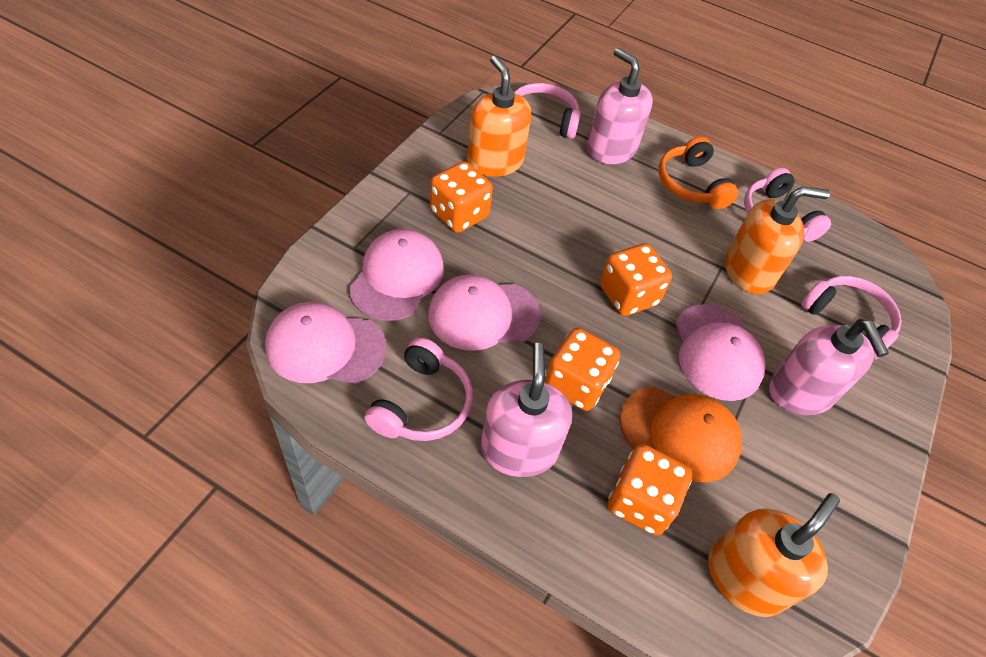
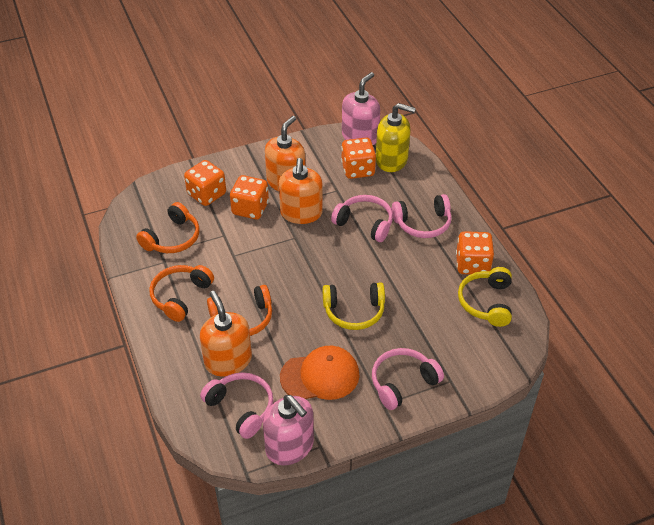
orange headphones: 1 -> 3
pink cap: 4 -> 0
pink soap dispenser: 3 -> 2
yellow headphones: 0 -> 2
yellow soap dispenser: 0 -> 1

